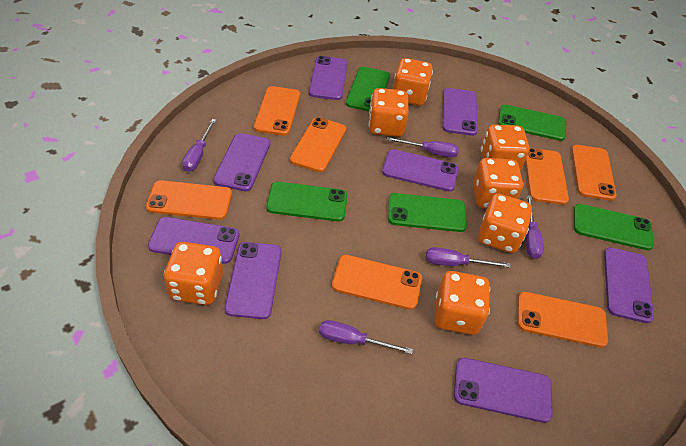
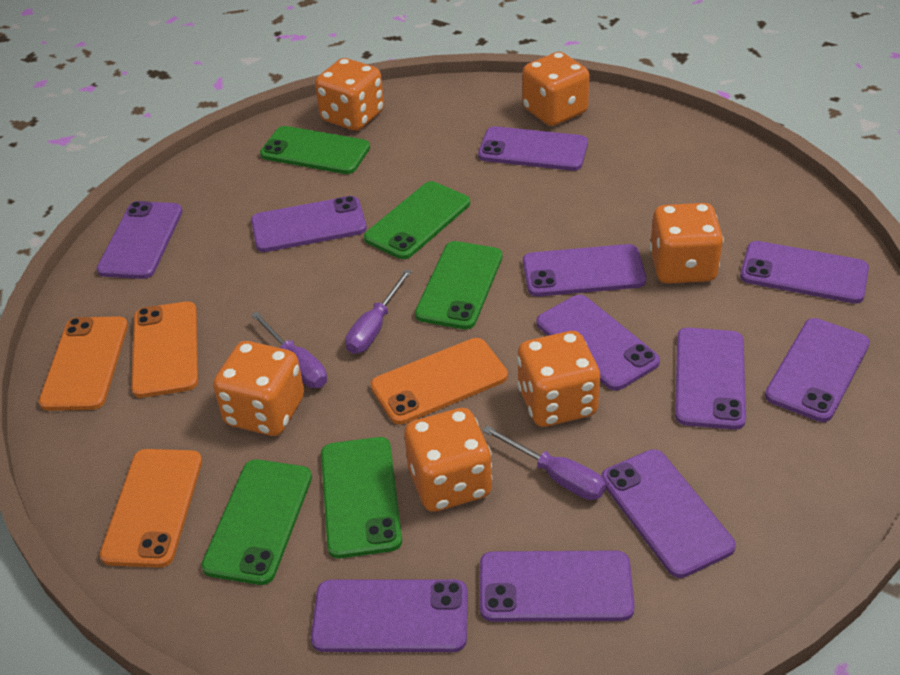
orange dice: 7 -> 6
orange phone: 7 -> 4
purple phone: 8 -> 11
purple screwdriver: 5 -> 3

